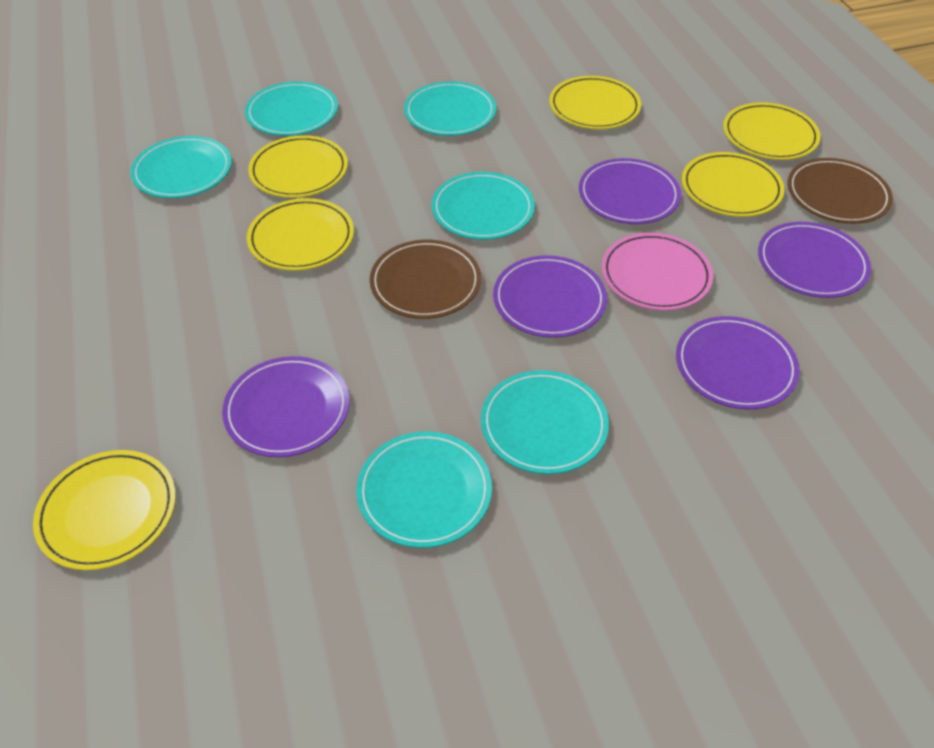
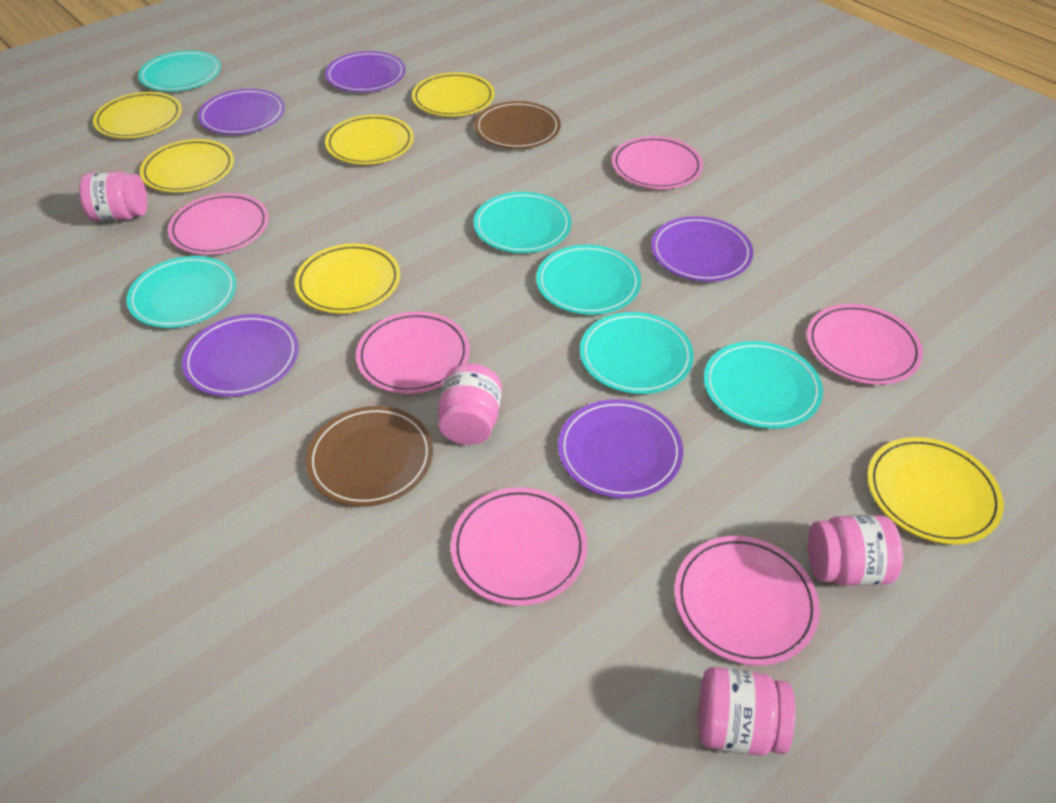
pink jar: 0 -> 4
pink plate: 1 -> 6

